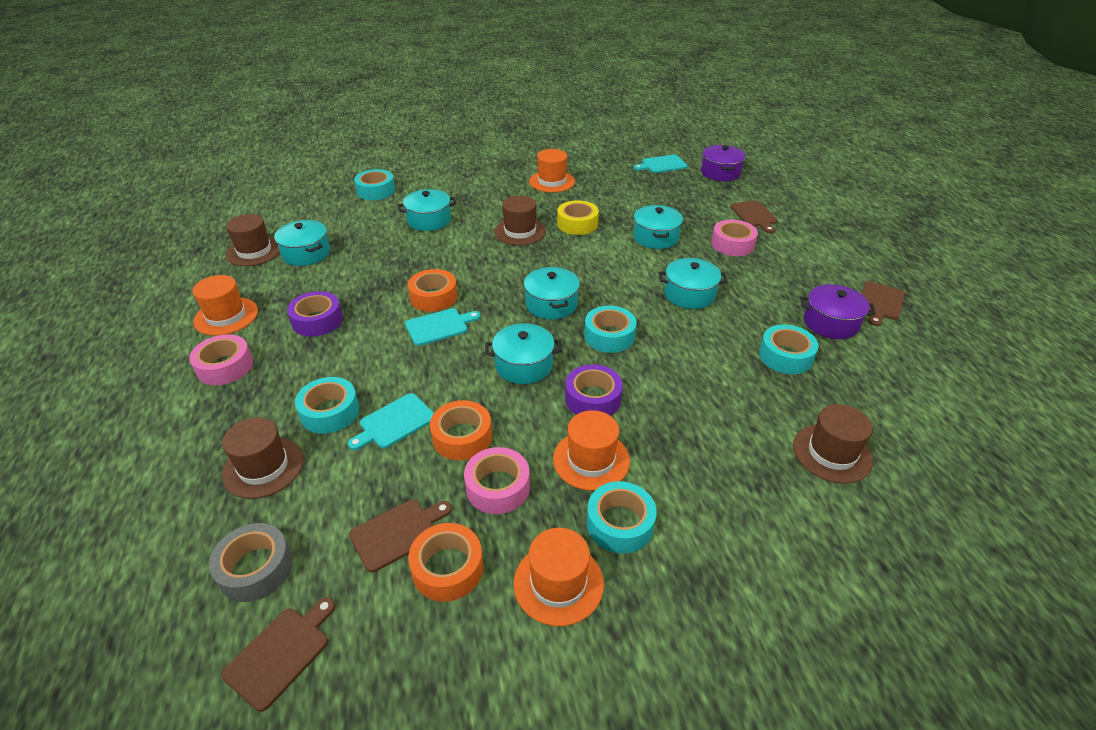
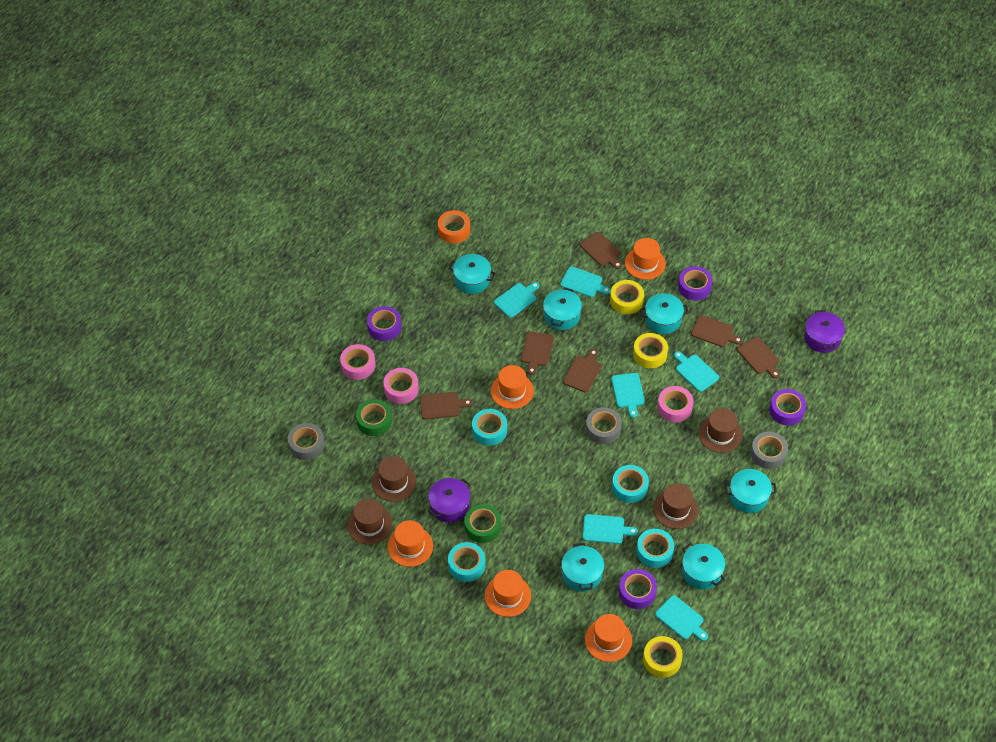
brown cutting board: 4 -> 6
green tape: 0 -> 2
grey tape: 1 -> 3
orange hat: 4 -> 5
orange tape: 3 -> 1
purple tape: 2 -> 4
turquoise cutting board: 3 -> 6
turquoise tape: 5 -> 4
yellow tape: 1 -> 3

